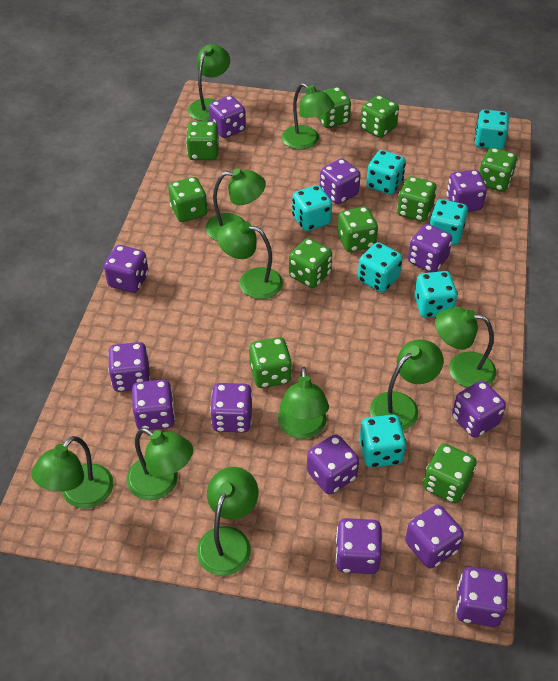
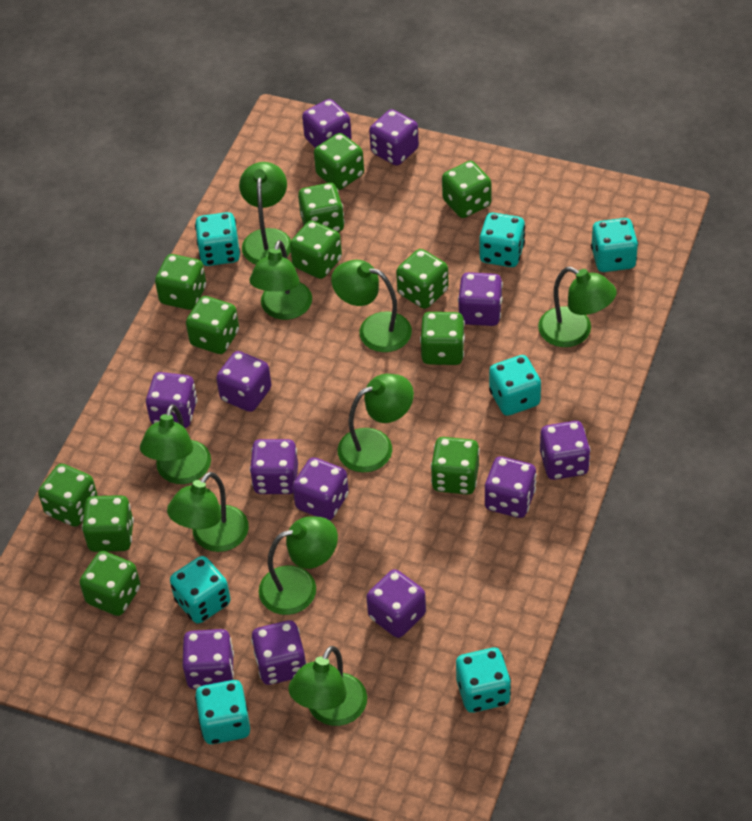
green dice: 10 -> 12
green lamp: 10 -> 9
purple dice: 13 -> 12

